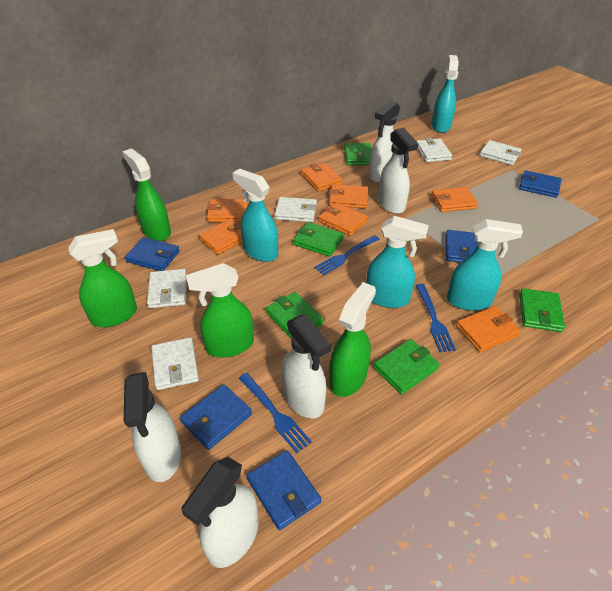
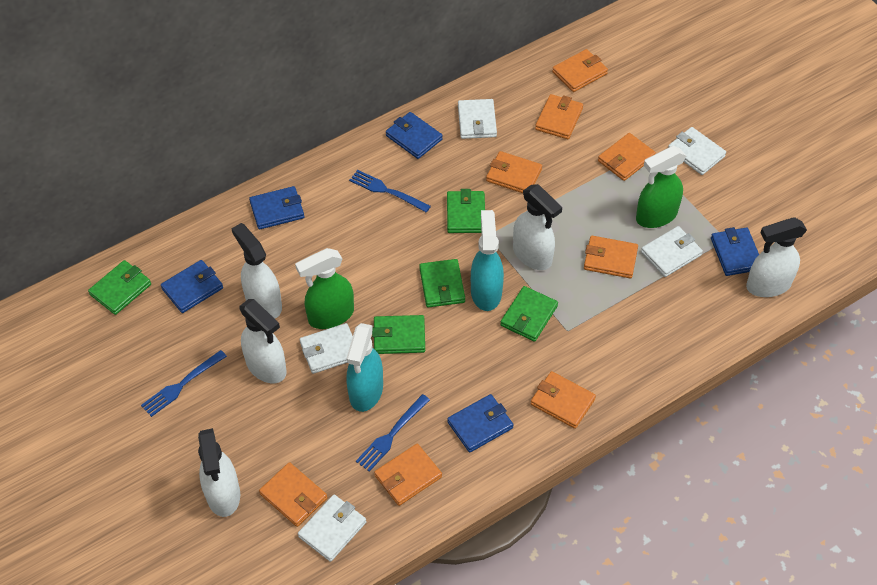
green spray bottle: 4 -> 2
orange wallet: 7 -> 8
turquoise spray bottle: 4 -> 2

